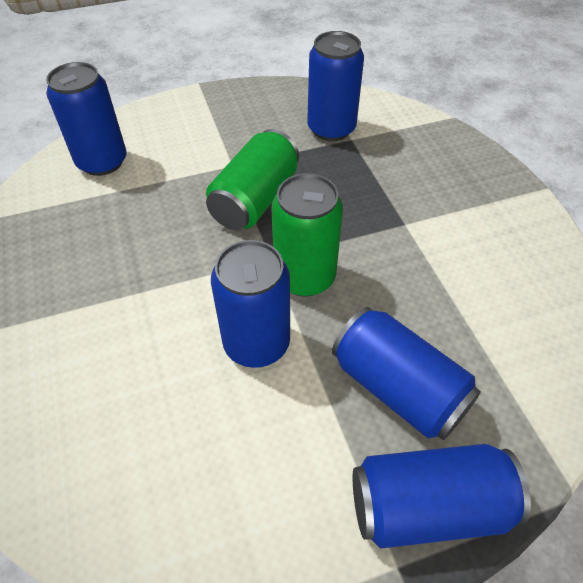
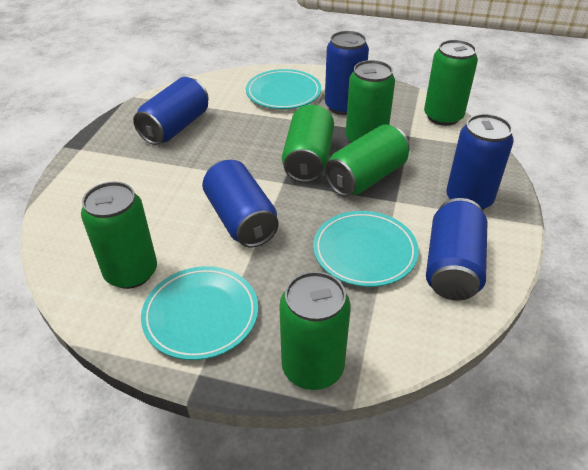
green can: 2 -> 6
turquoise plate: 0 -> 3

